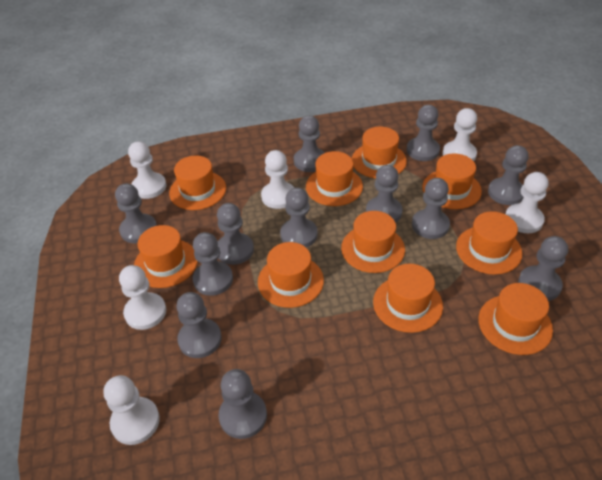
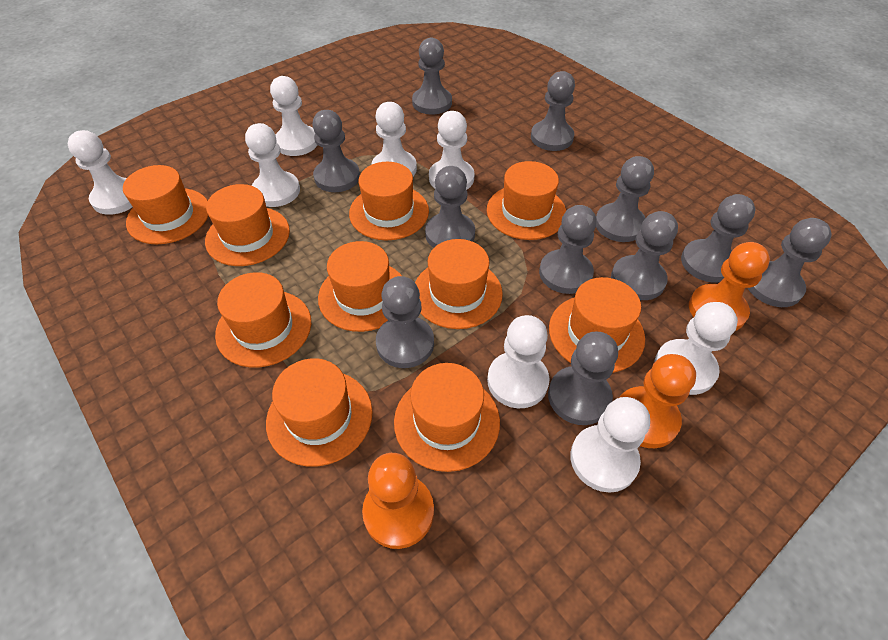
grey pawn: 12 -> 11
orange pawn: 0 -> 3
white pawn: 6 -> 8

